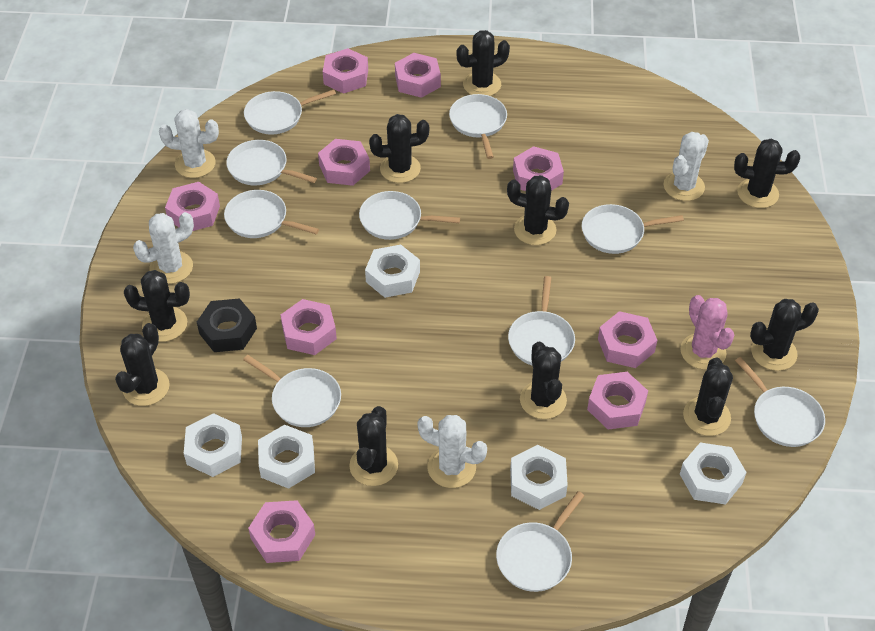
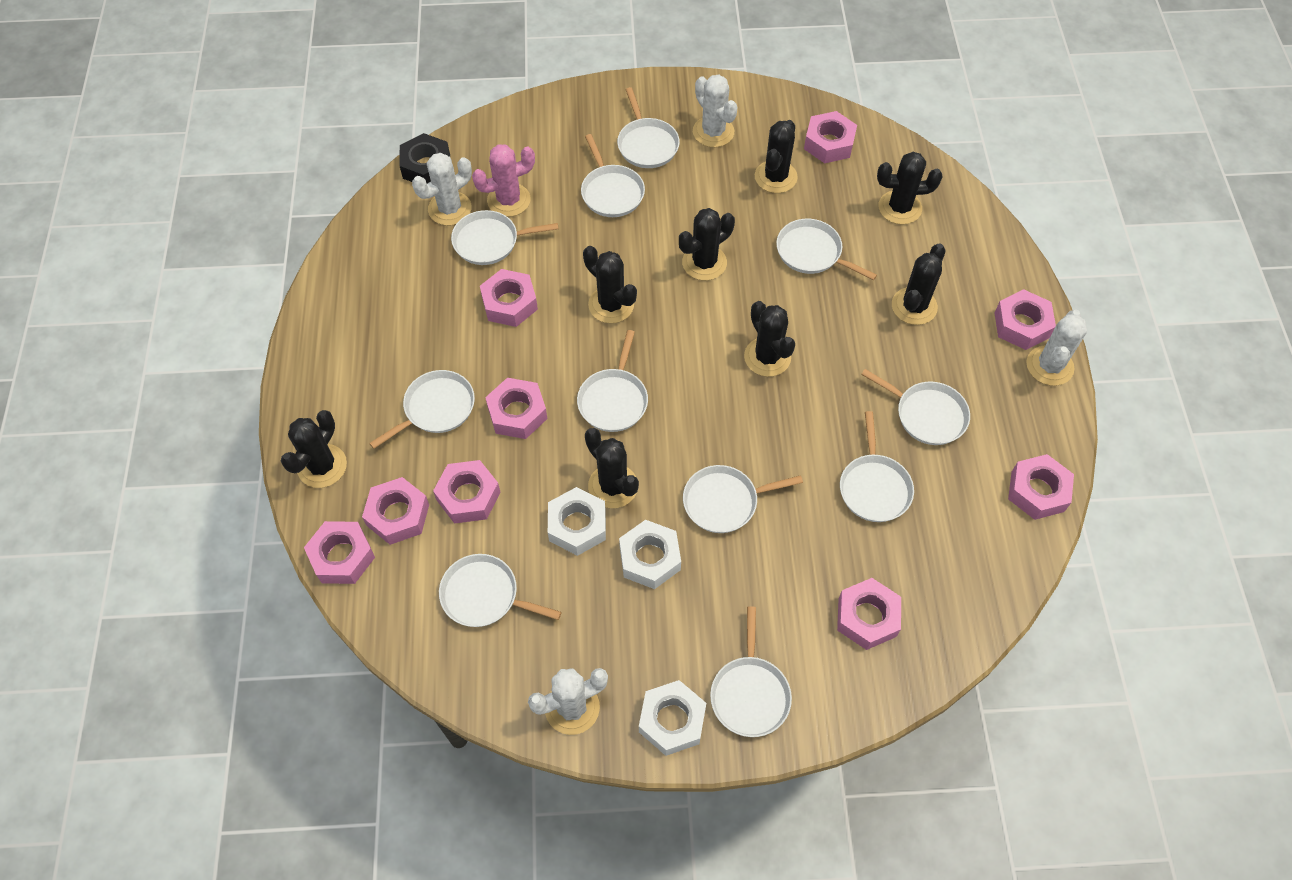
black cactus: 10 -> 8
white nut: 5 -> 3
white pan: 10 -> 11

